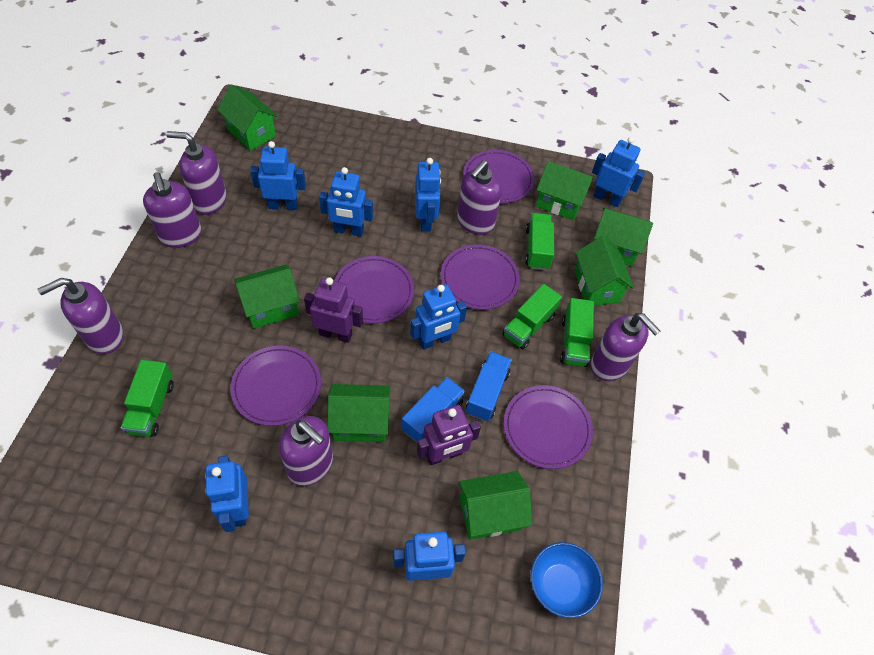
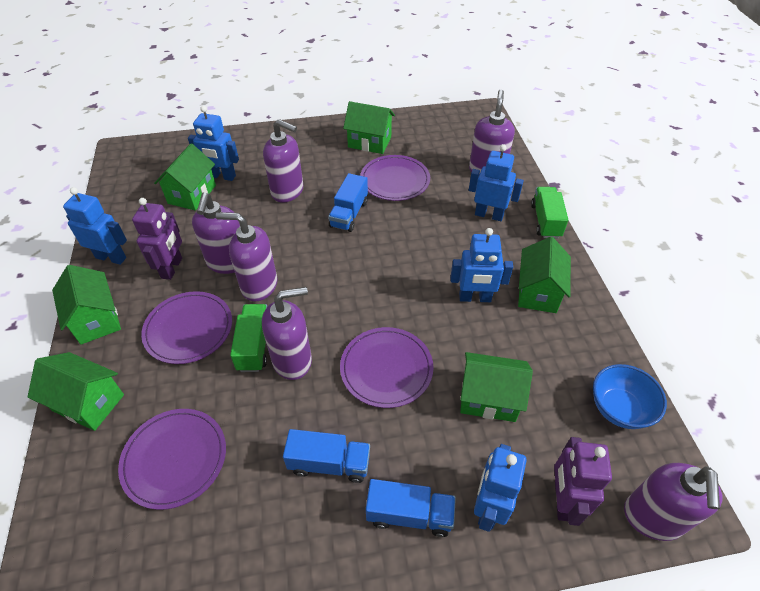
blue robot: 7 -> 5
blue truck: 2 -> 3
green house: 7 -> 6
green truck: 4 -> 2
purple plate: 5 -> 4

